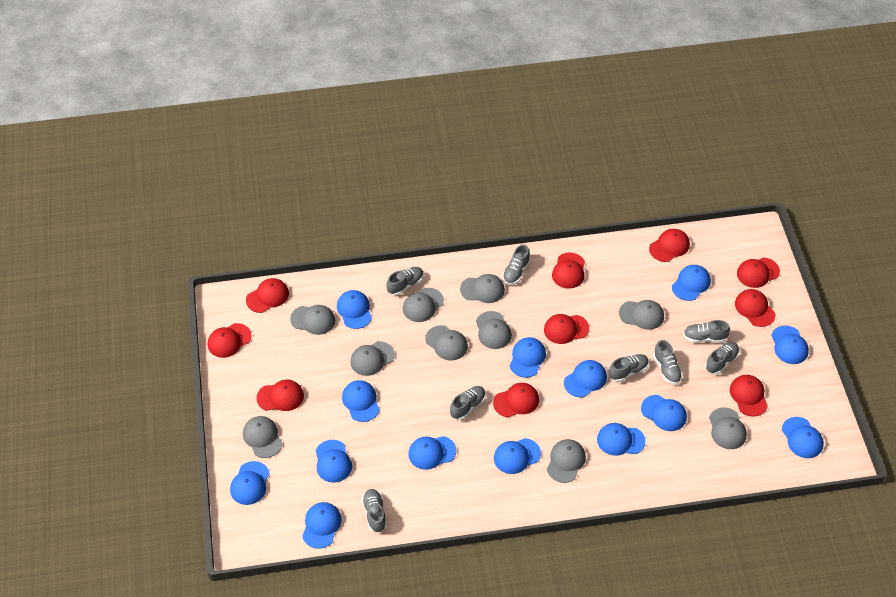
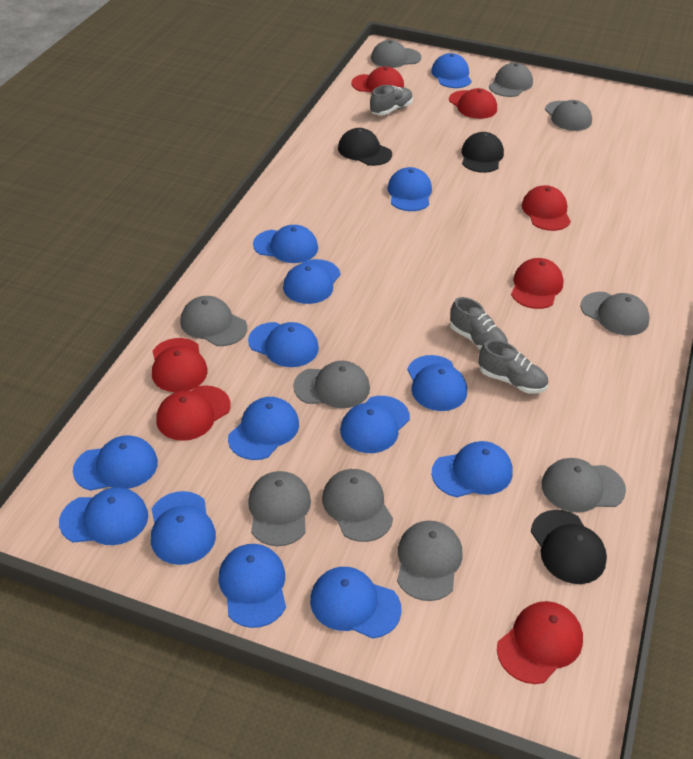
black cap: 0 -> 3
grey shoe: 8 -> 3
red cap: 10 -> 7

